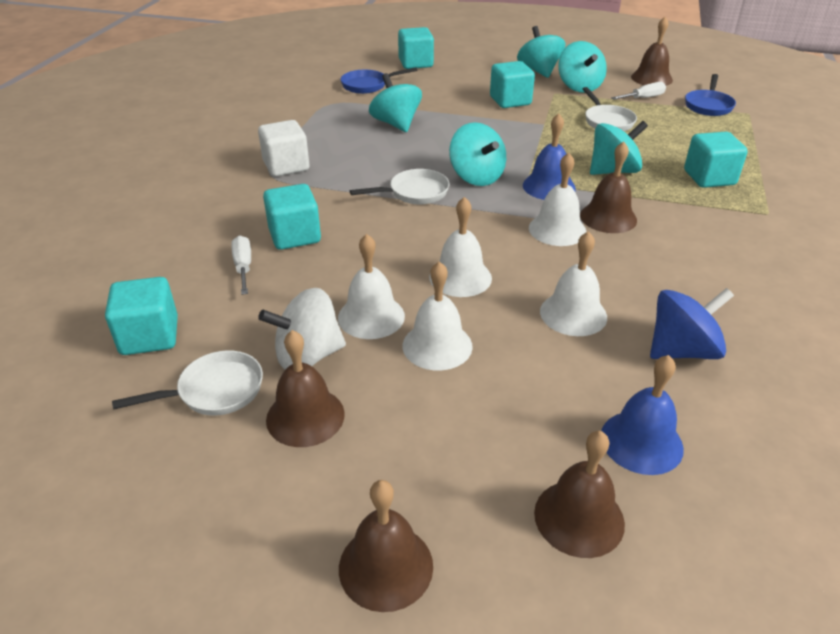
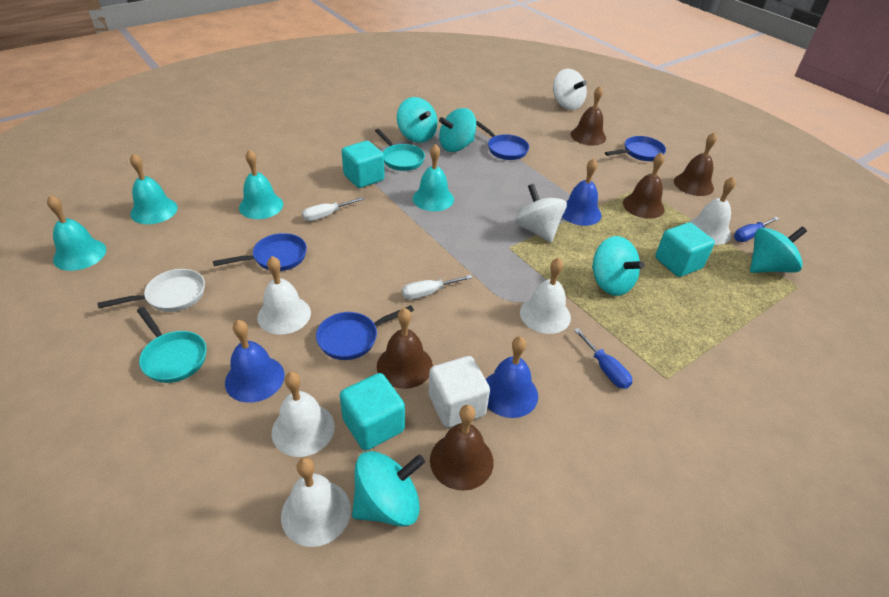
blue bell: 2 -> 3
blue pan: 2 -> 4
blue screwdriver: 0 -> 2
blue spinning top: 1 -> 0
turquoise bell: 0 -> 4
turquoise cube: 5 -> 3
turquoise pan: 0 -> 2
white pan: 3 -> 1
white spinning top: 1 -> 2

